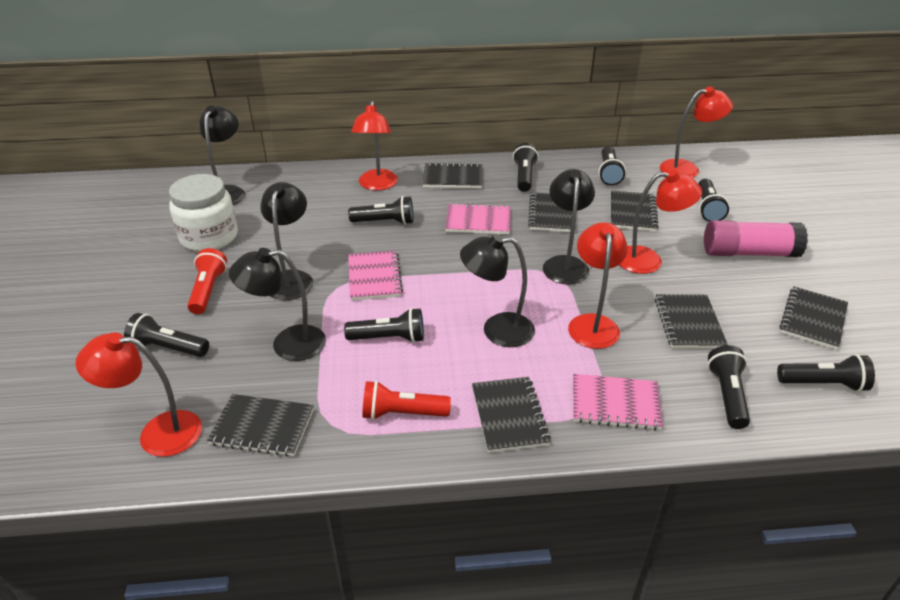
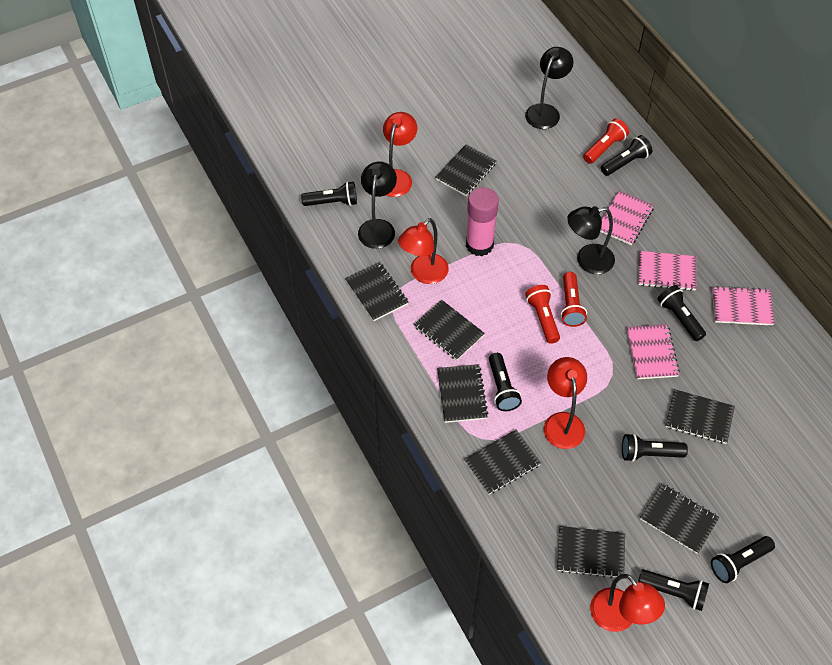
black flashlight: 8 -> 7
black lamp: 5 -> 3
black notebook: 7 -> 8
pink notebook: 3 -> 4
red flashlight: 2 -> 3
red lamp: 5 -> 4
white jar: 1 -> 0

